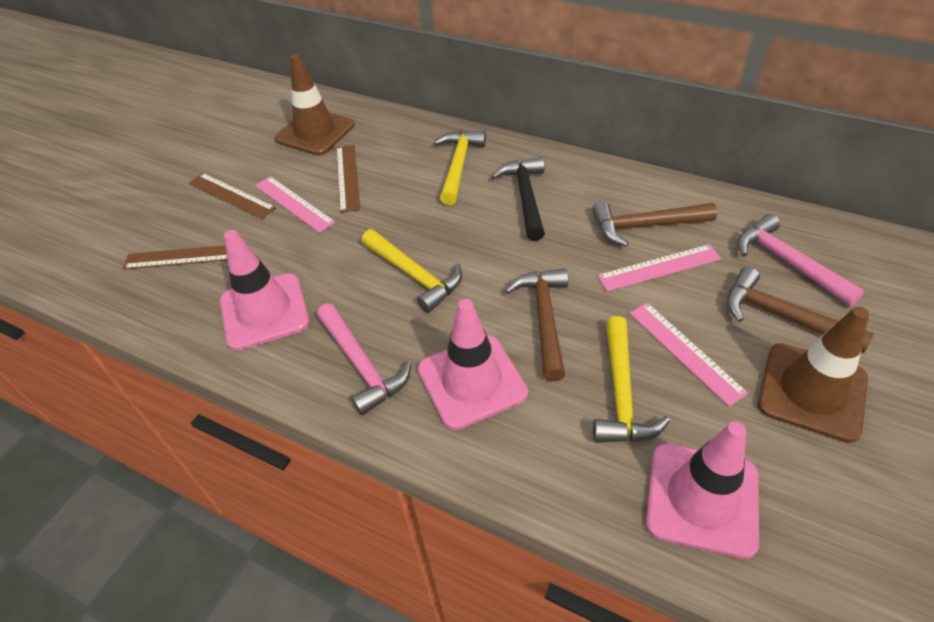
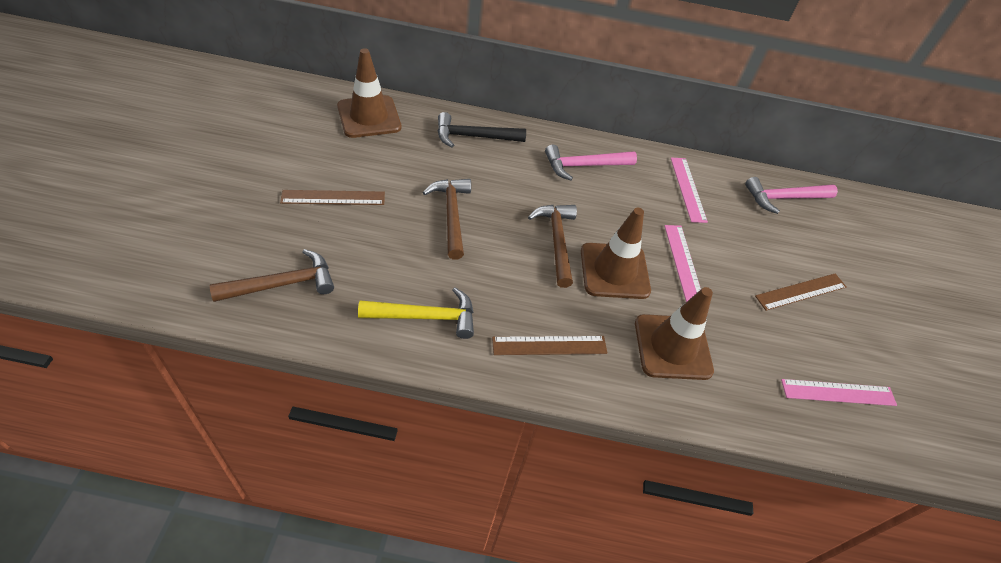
brown traffic cone: 2 -> 3
pink traffic cone: 3 -> 0
yellow hammer: 3 -> 1

